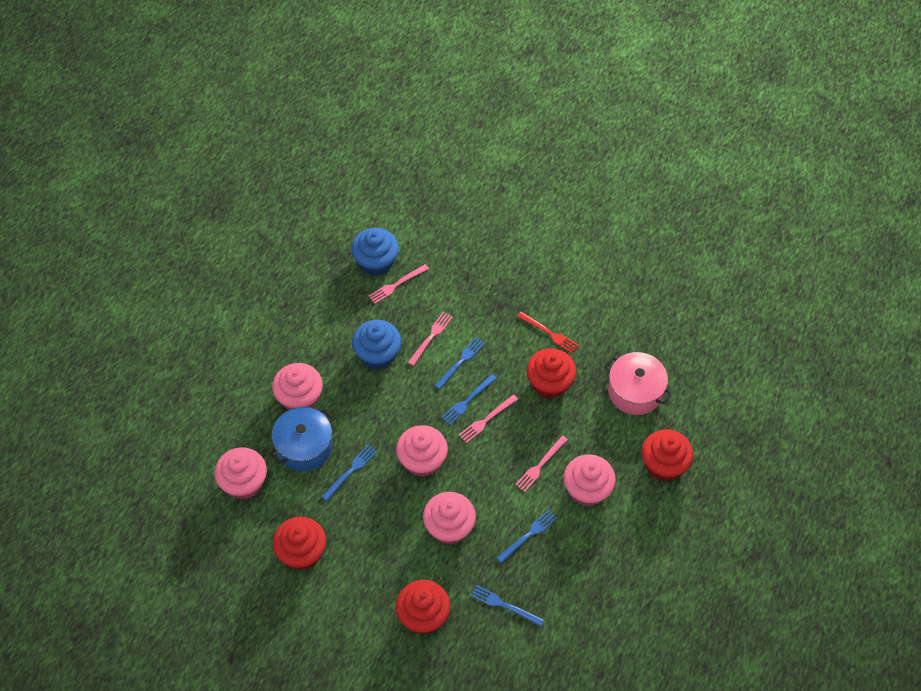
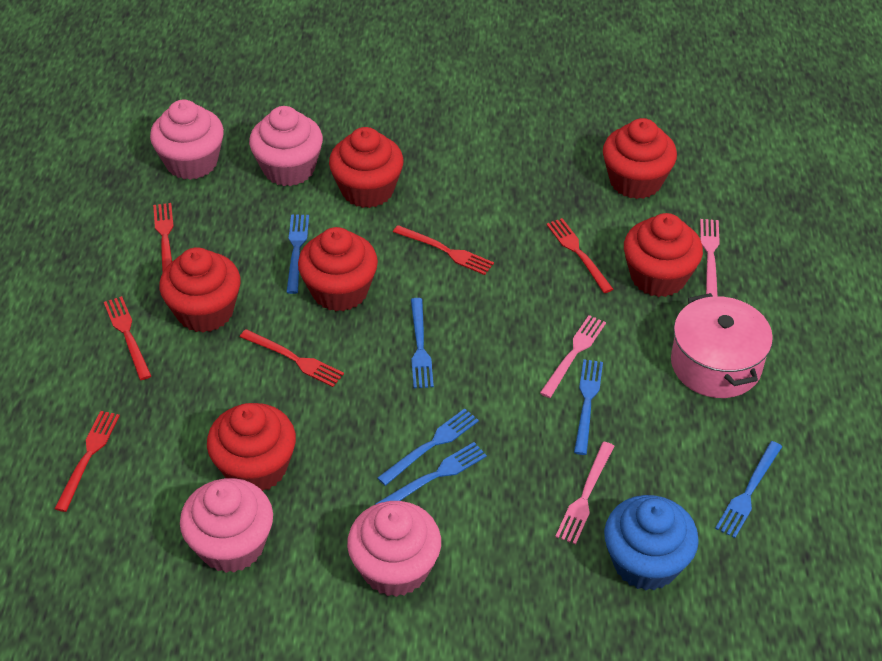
blue cupcake: 2 -> 1
blue fork: 5 -> 6
blue pot: 1 -> 0
pink cupcake: 5 -> 4
pink fork: 4 -> 3
red cupcake: 4 -> 6
red fork: 1 -> 6

